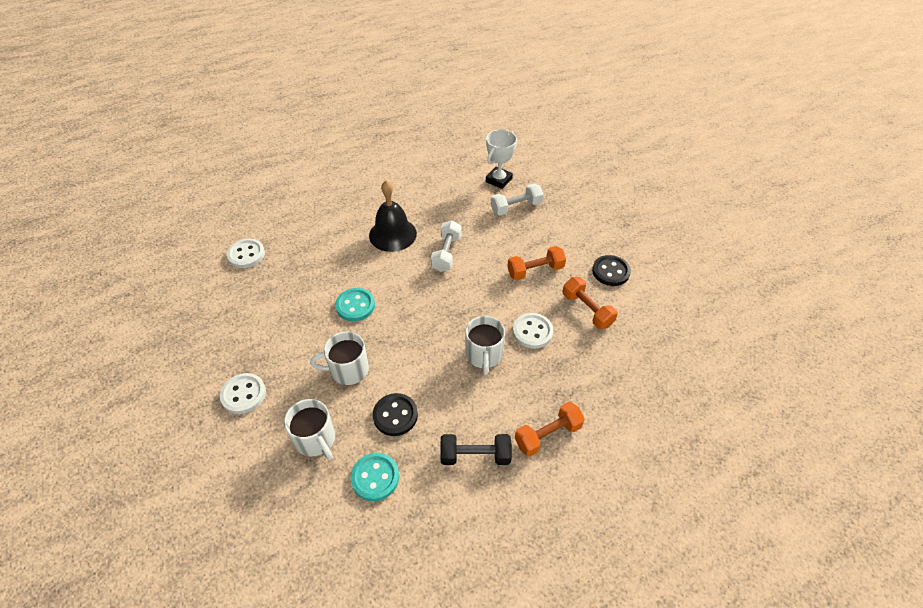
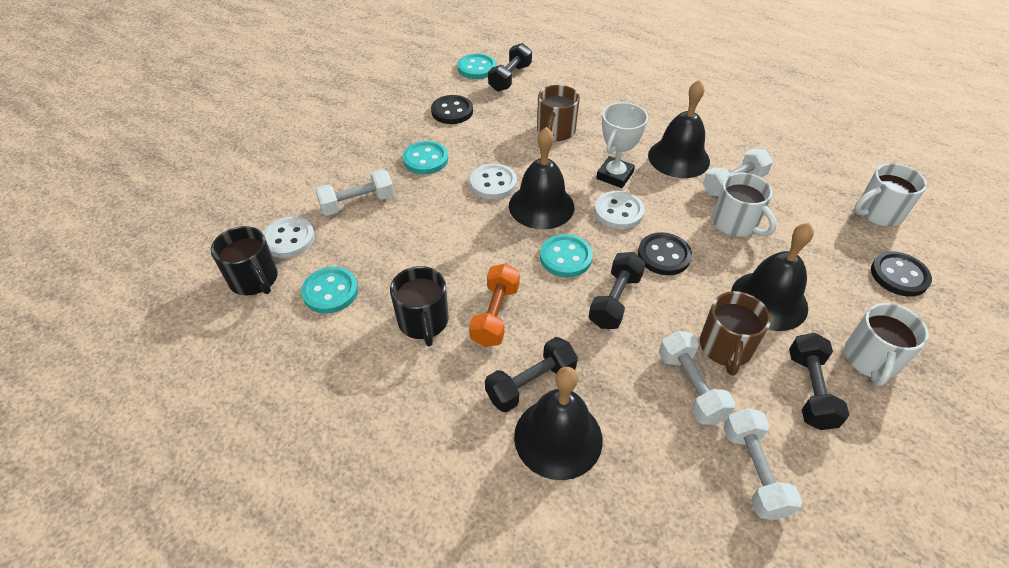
black bell: 1 -> 4
black button: 2 -> 3
black dumbbell: 1 -> 4
black mug: 0 -> 2
brown mug: 0 -> 2
orange dumbbell: 3 -> 1
turquoise button: 2 -> 4
white dumbbell: 2 -> 4

